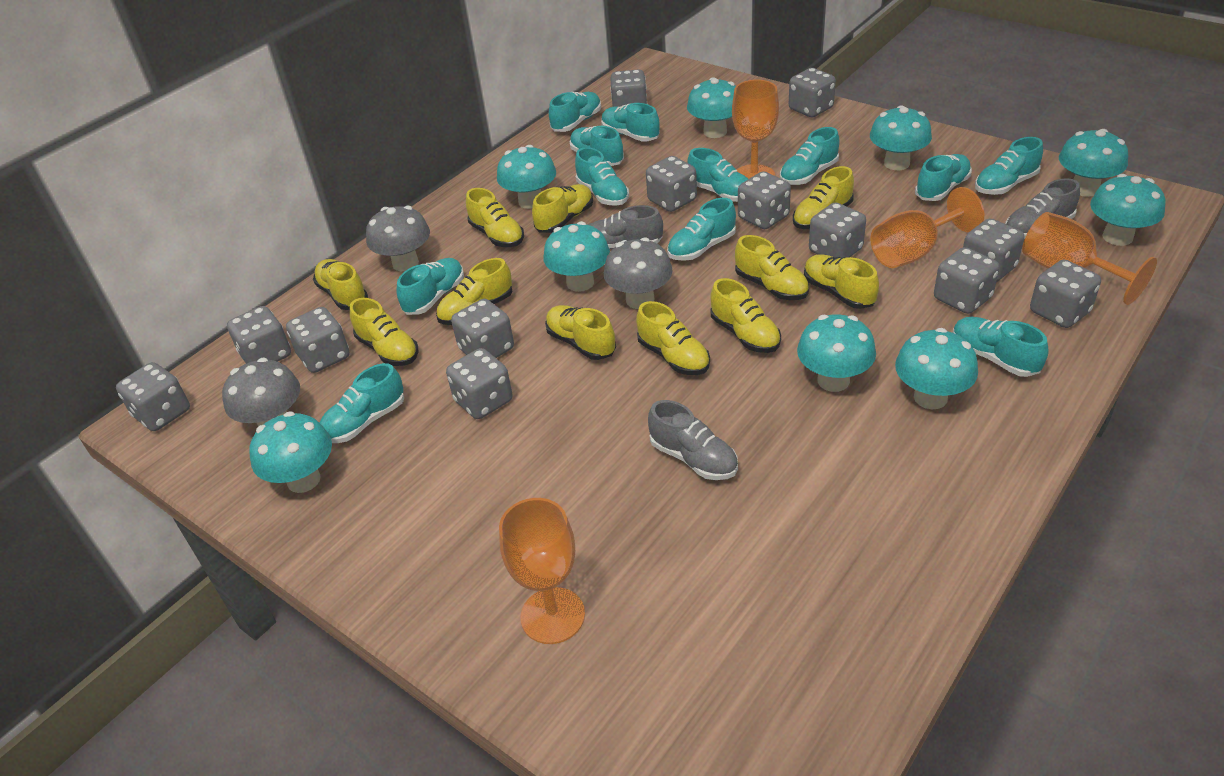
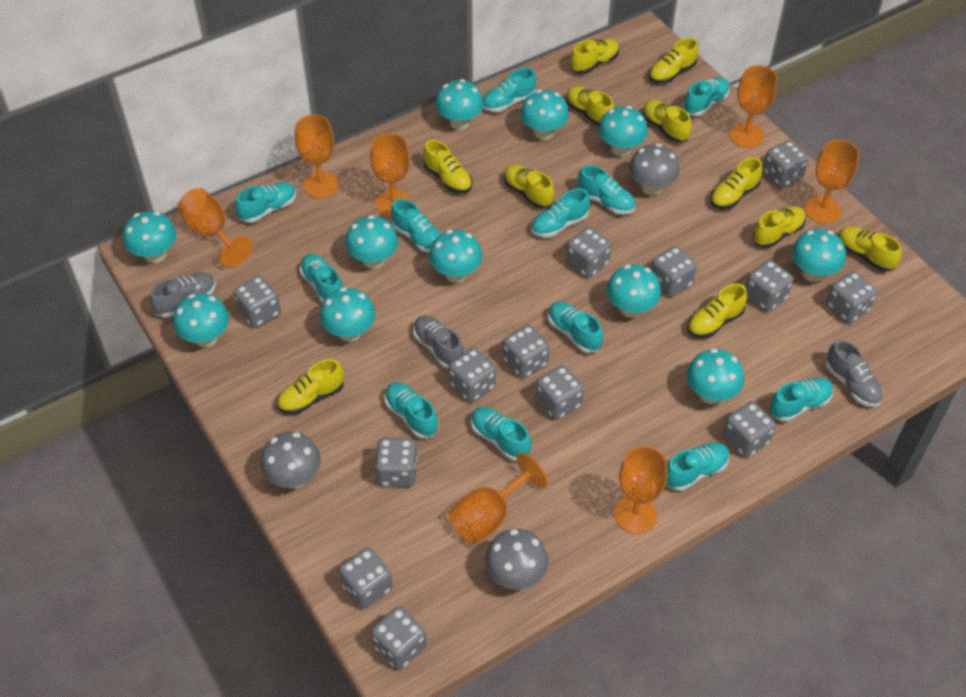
orange goblet: 4 -> 7
turquoise mushroom: 9 -> 11

